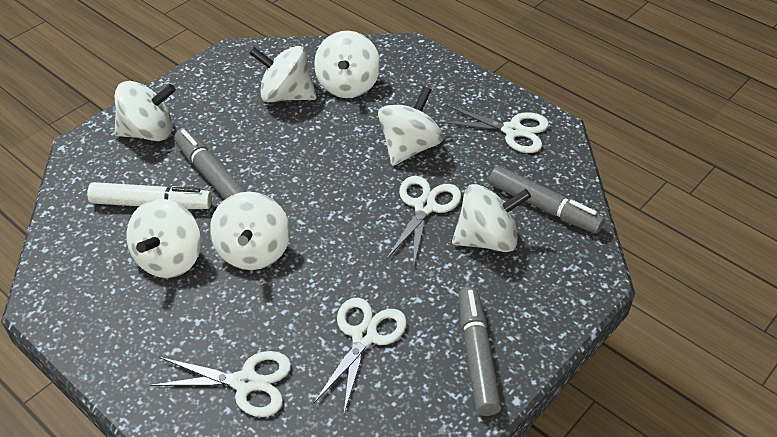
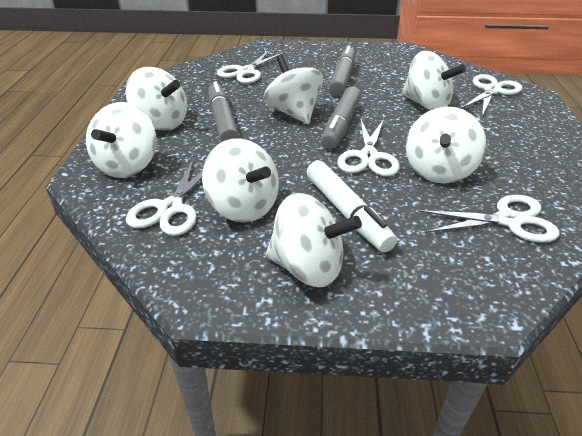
white scissors: 4 -> 5

